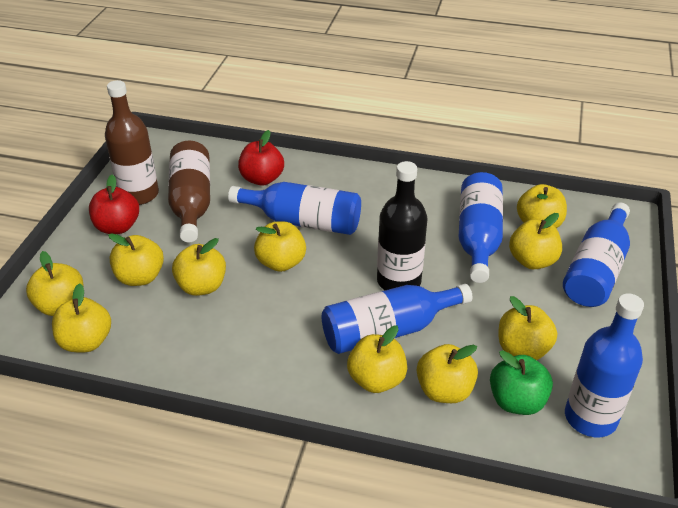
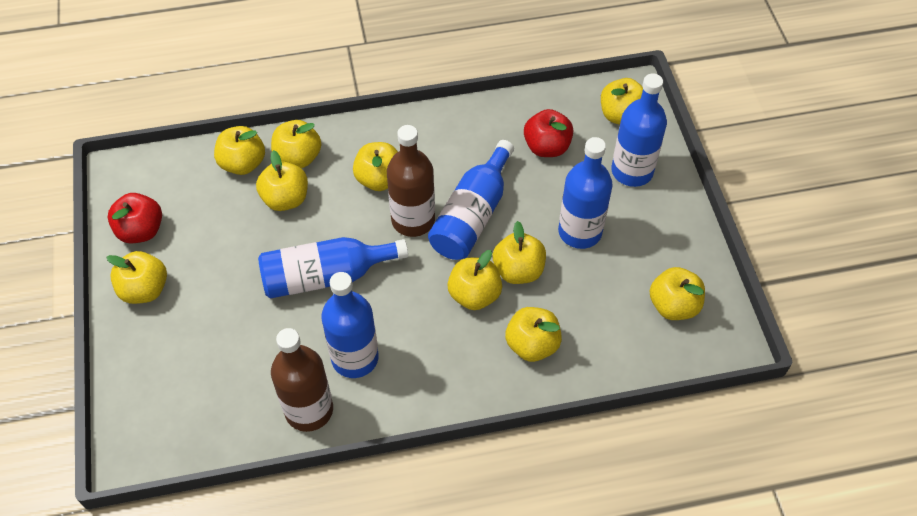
black bottle: 1 -> 0
green apple: 1 -> 0

